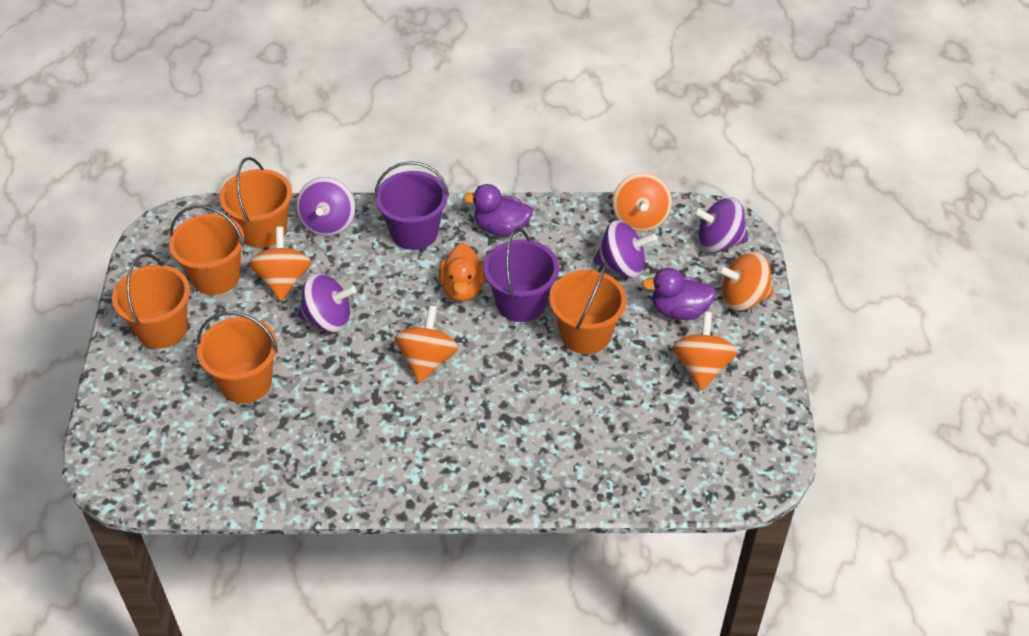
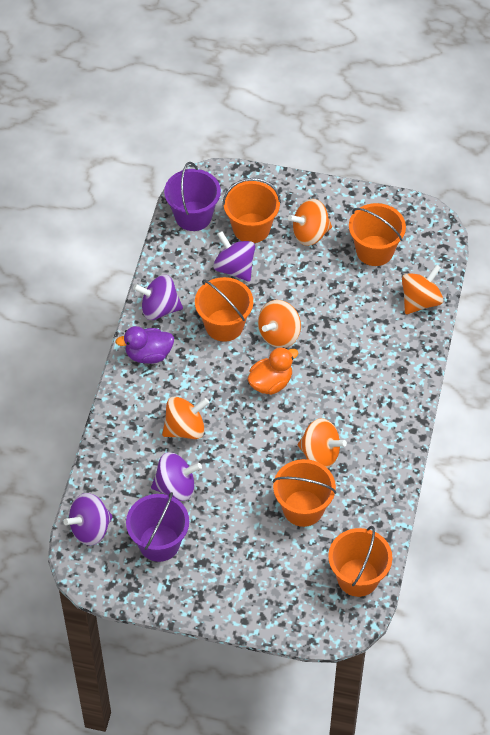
purple duck: 2 -> 1

